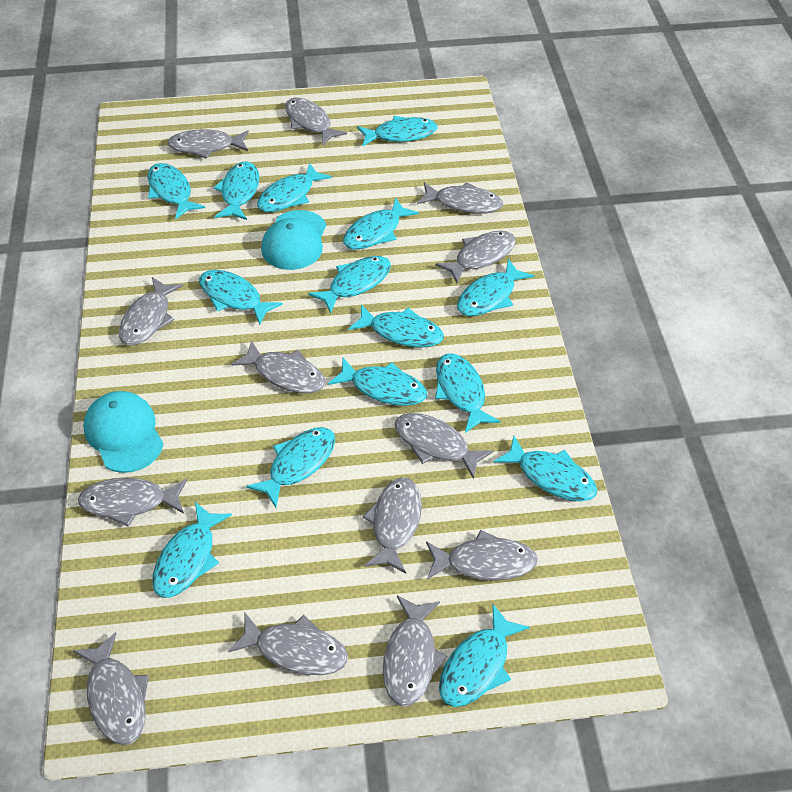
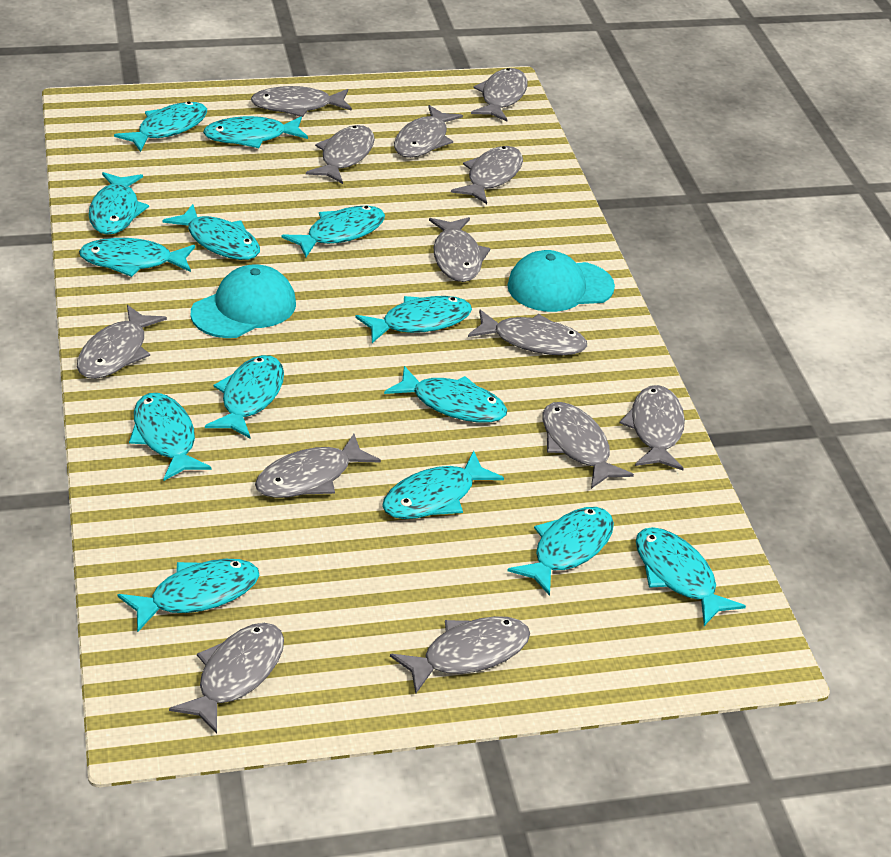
turquoise fish: 15 -> 14

